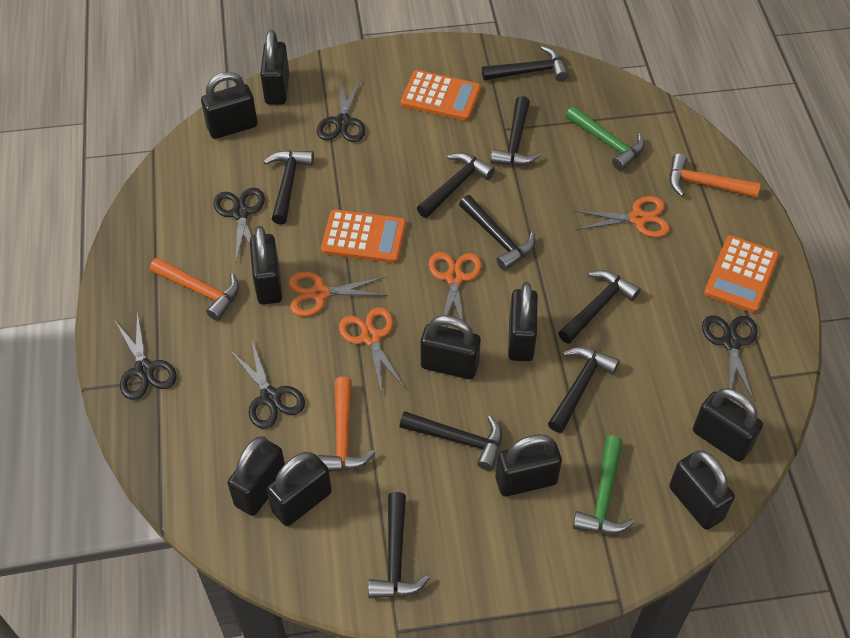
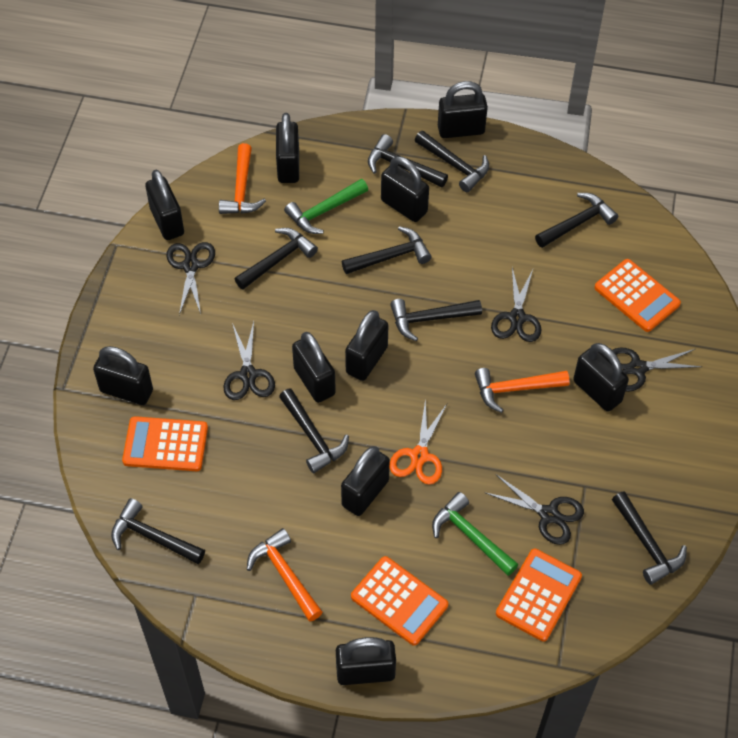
orange calculator: 3 -> 4
orange scissors: 4 -> 1

